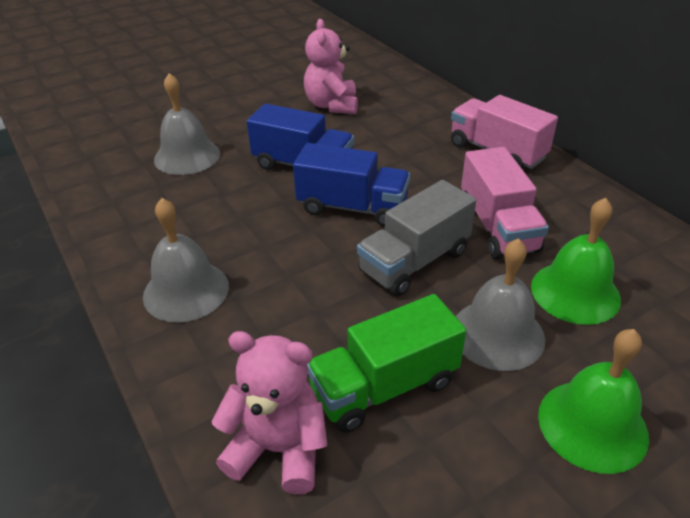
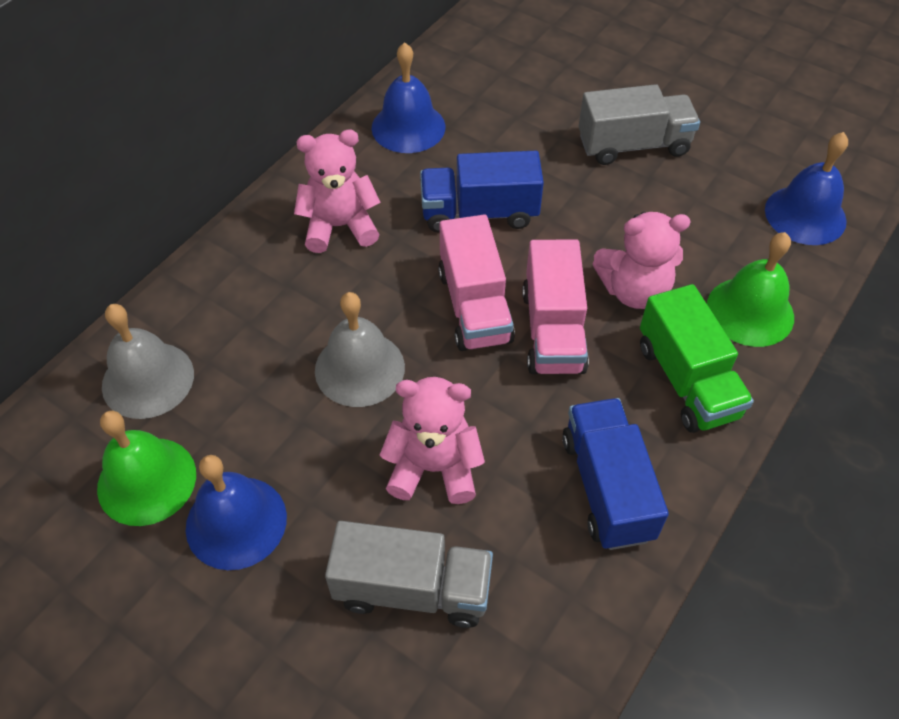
blue bell: 0 -> 3
grey bell: 3 -> 2
grey truck: 1 -> 2
pink teddy bear: 2 -> 3

